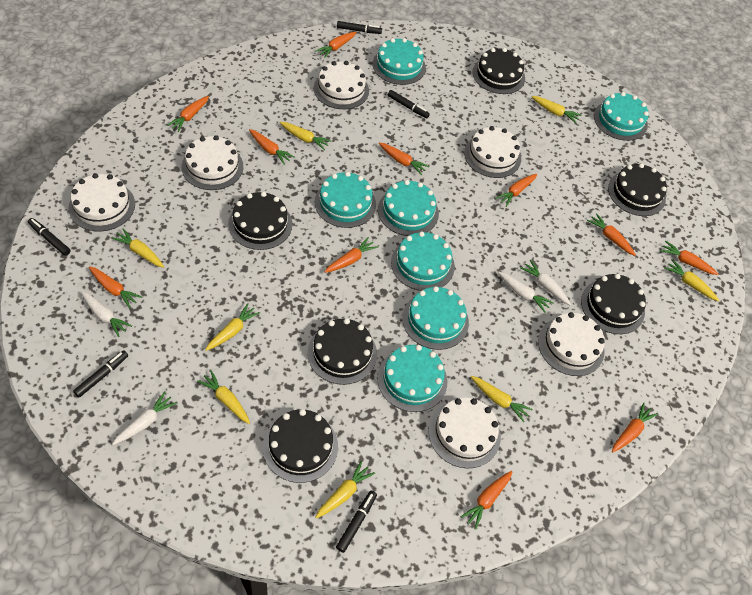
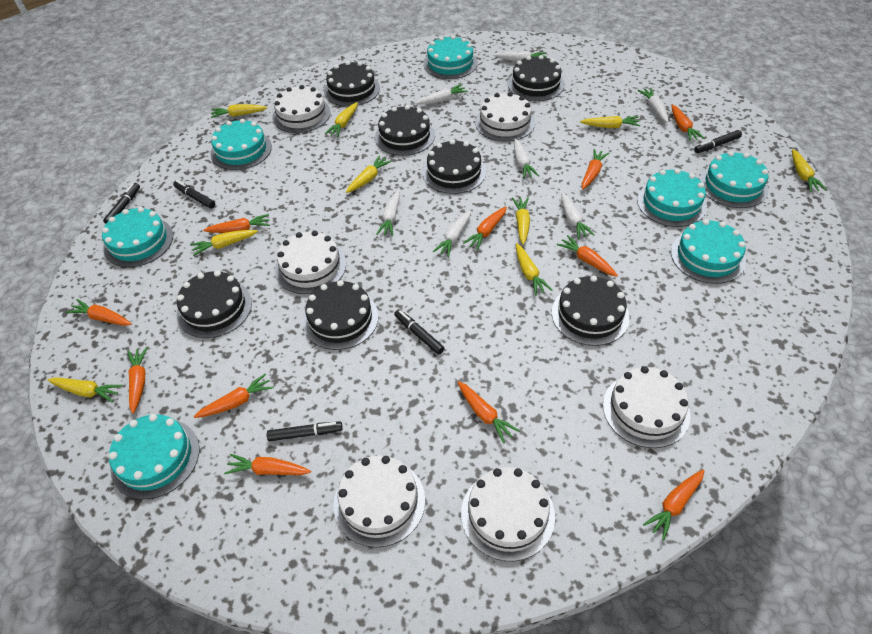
black cake: 6 -> 7
white carrot: 4 -> 7
yellow carrot: 8 -> 9

